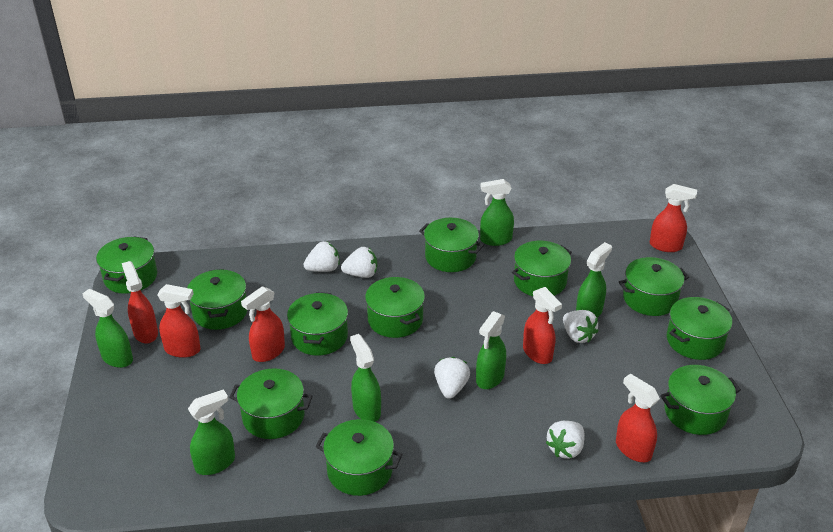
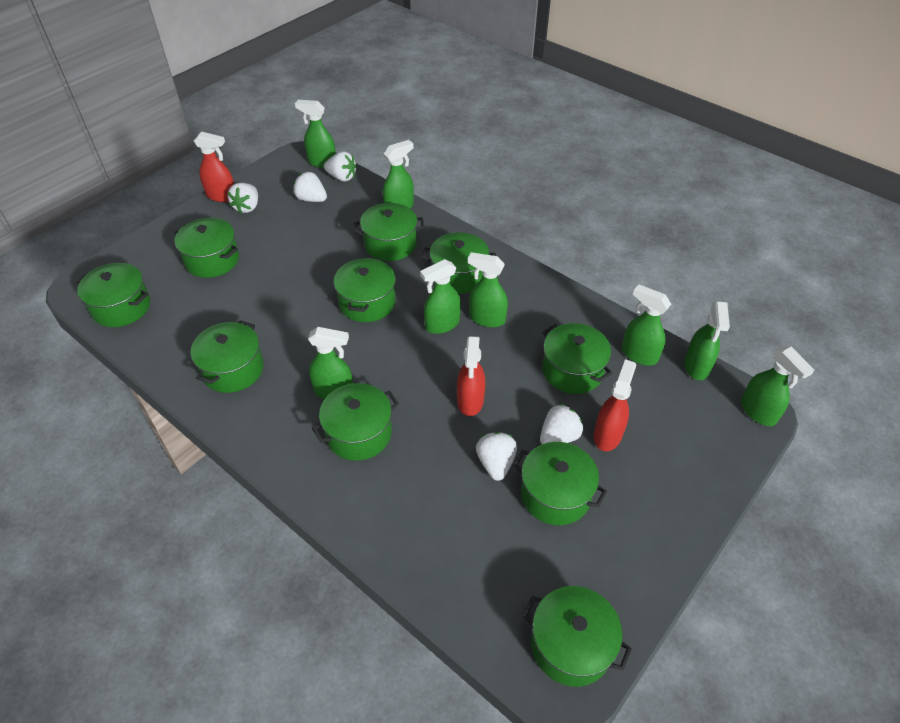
green pot: 11 -> 10
green spray bottle: 6 -> 8
red spray bottle: 6 -> 3

